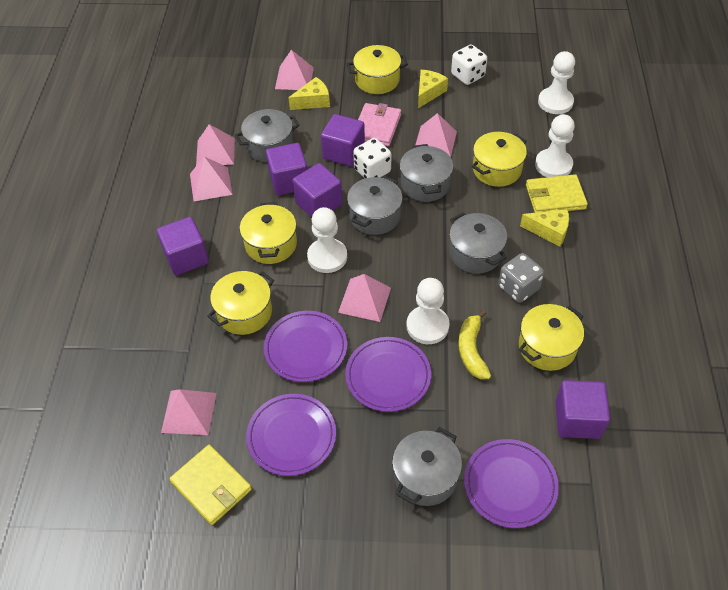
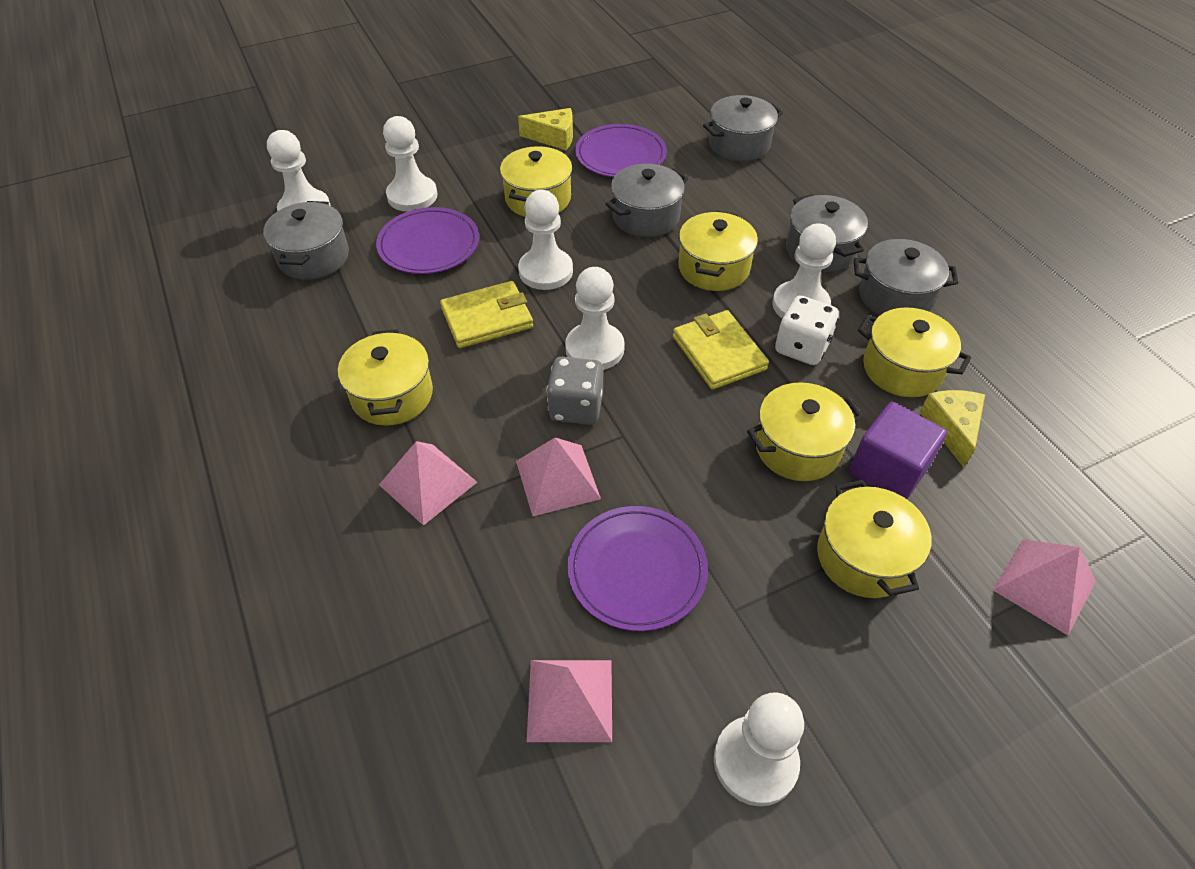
pink pyramid: 6 -> 4
pink wallet: 1 -> 0
purple cube: 5 -> 1
purple plate: 4 -> 3
white dice: 2 -> 1
white pawn: 4 -> 6
yellow banana: 1 -> 0
yellow cheese: 3 -> 2
yellow pot: 5 -> 6

